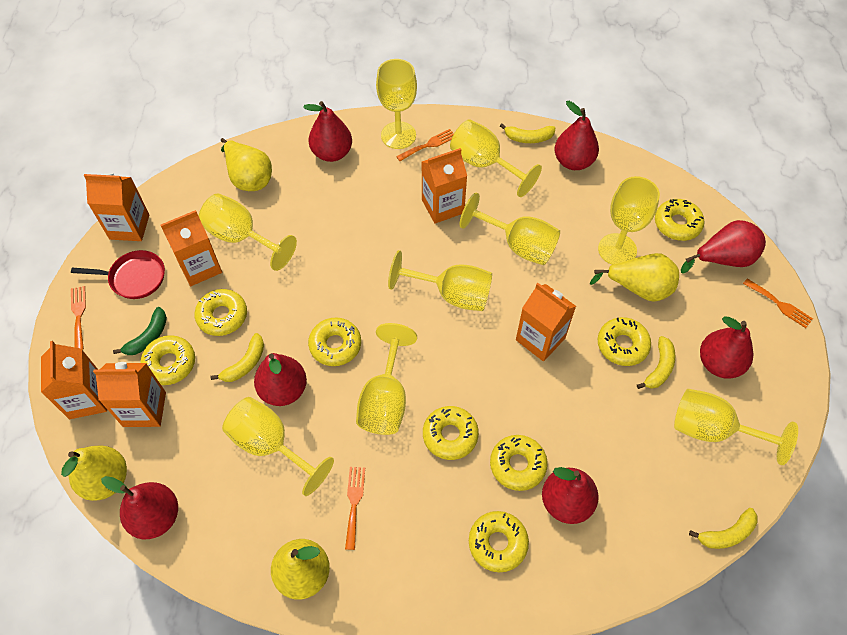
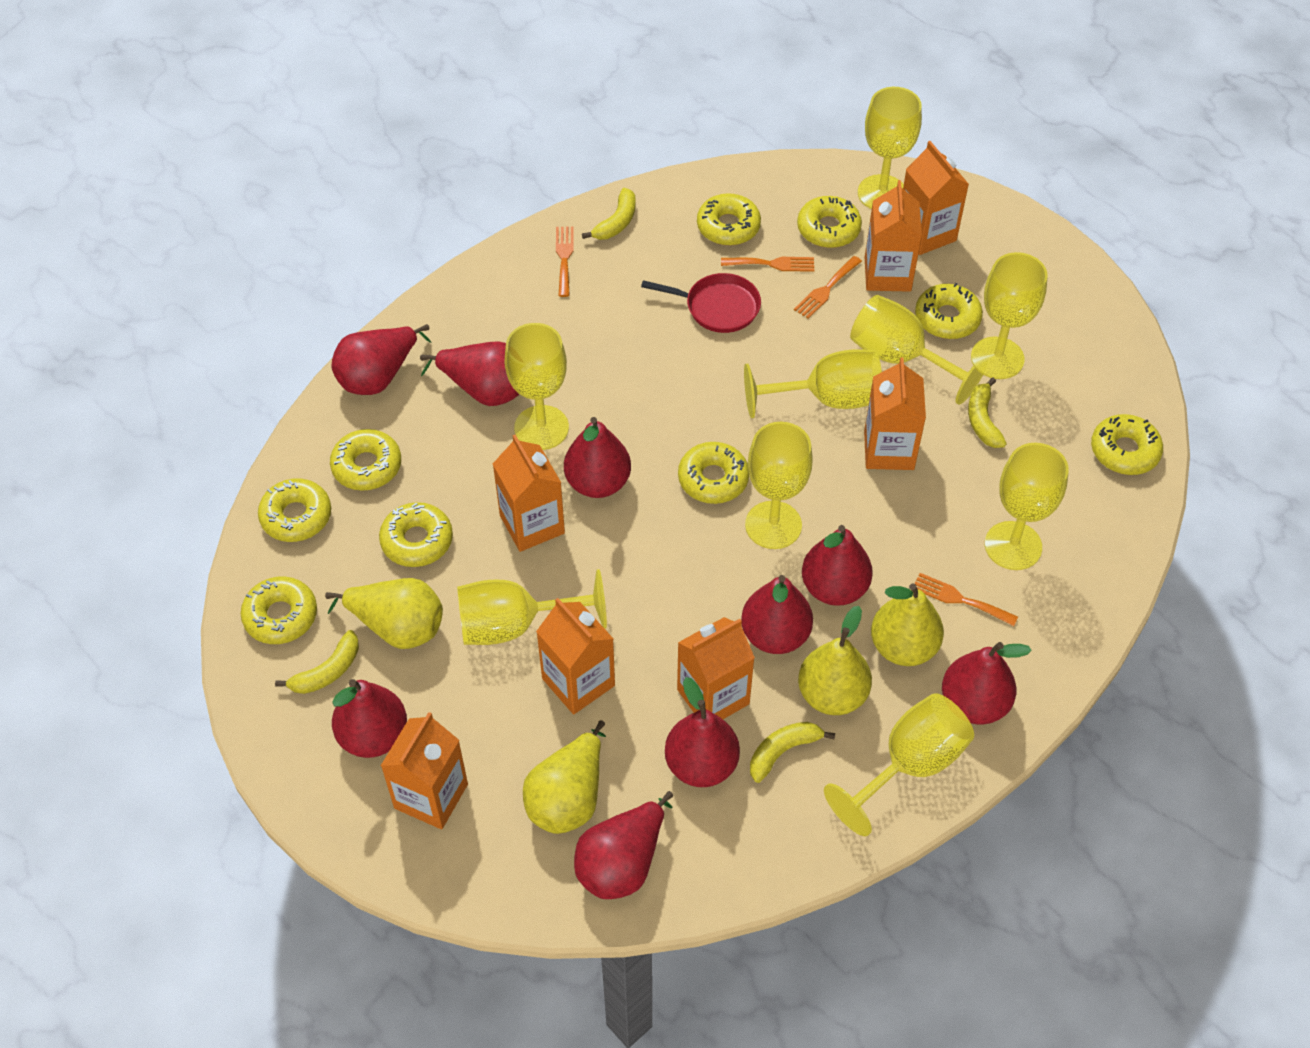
green banana: 1 -> 0
orange carton: 6 -> 7
red pear: 7 -> 9
yellow donut: 8 -> 9

